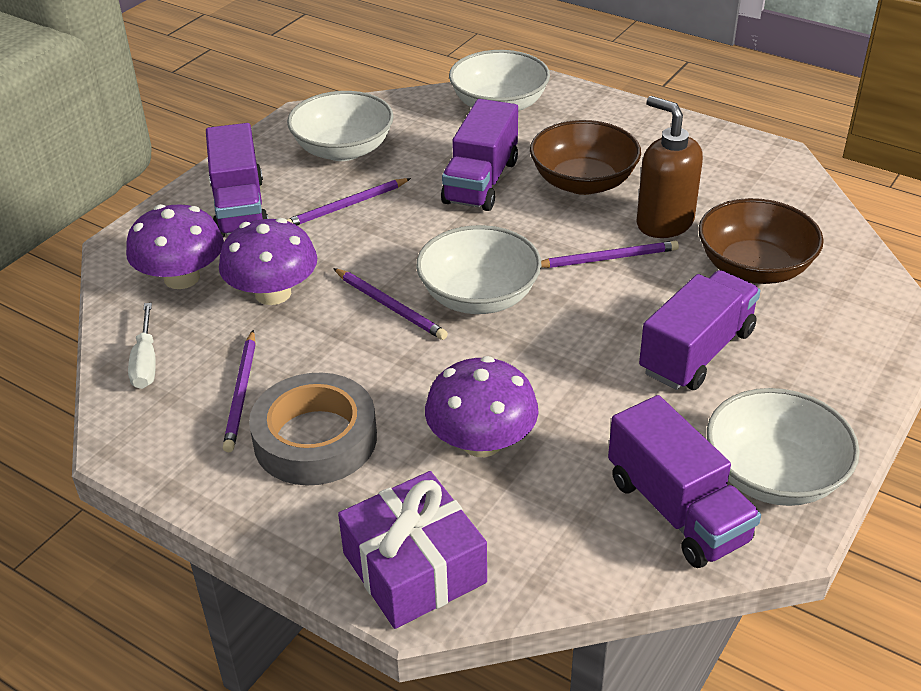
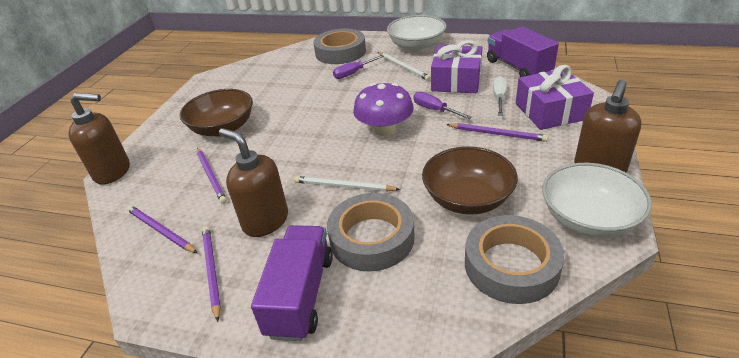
brown soap dispenser: 1 -> 3
grey tape: 1 -> 3
purple gift: 1 -> 2
purple mushroom: 3 -> 1
purple screwdriver: 0 -> 2
purple truck: 4 -> 2
white bowl: 4 -> 2
white pencil: 0 -> 2

